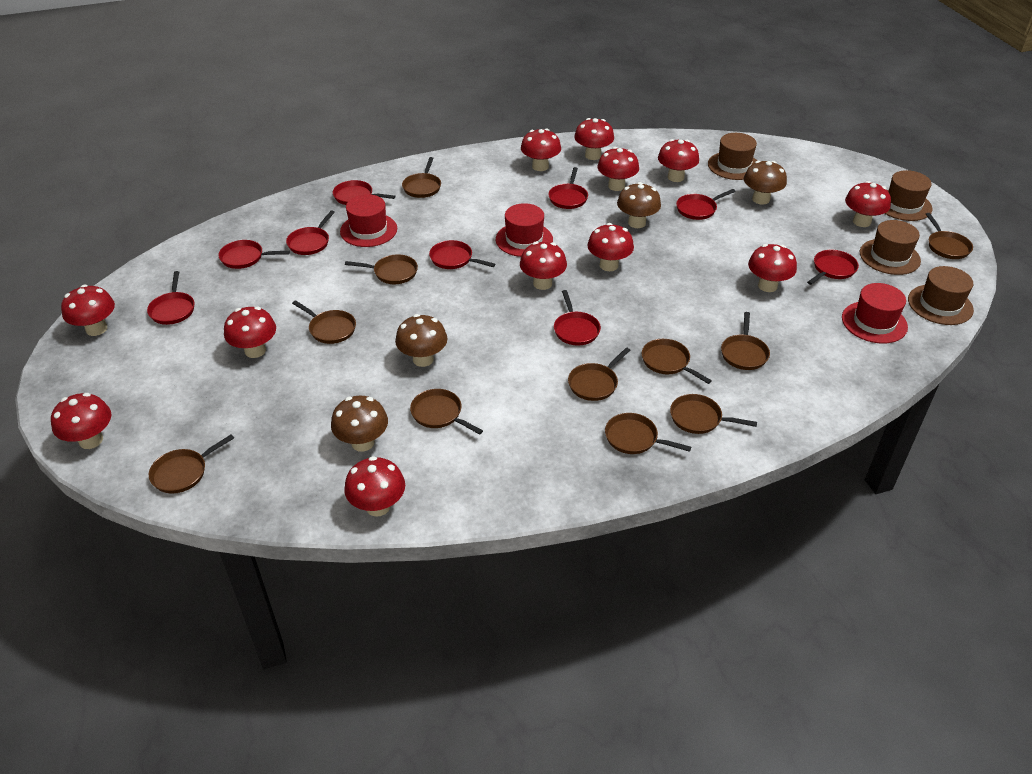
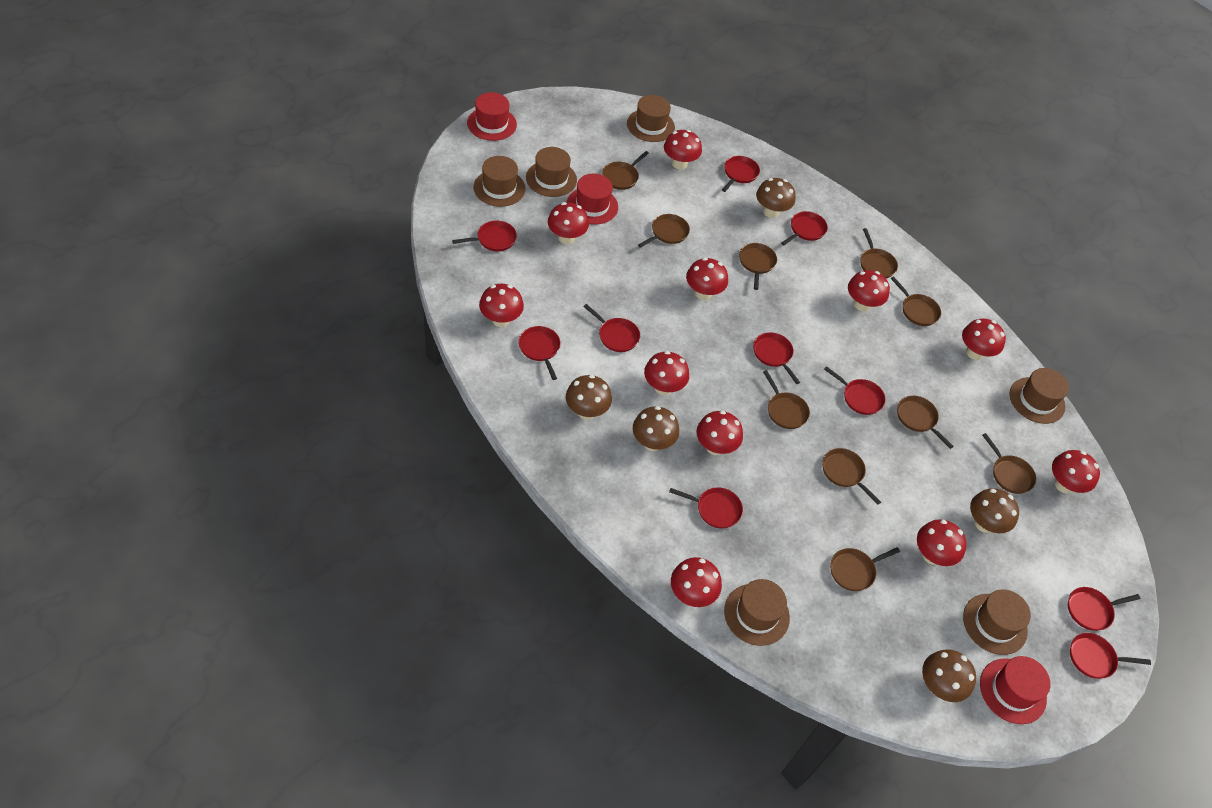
brown hat: 4 -> 6
brown mushroom: 4 -> 5
brown pan: 11 -> 10
red mushroom: 12 -> 11
red pan: 9 -> 10

